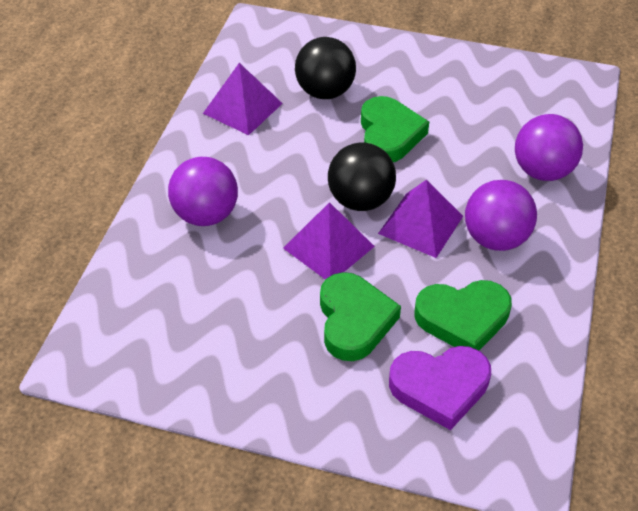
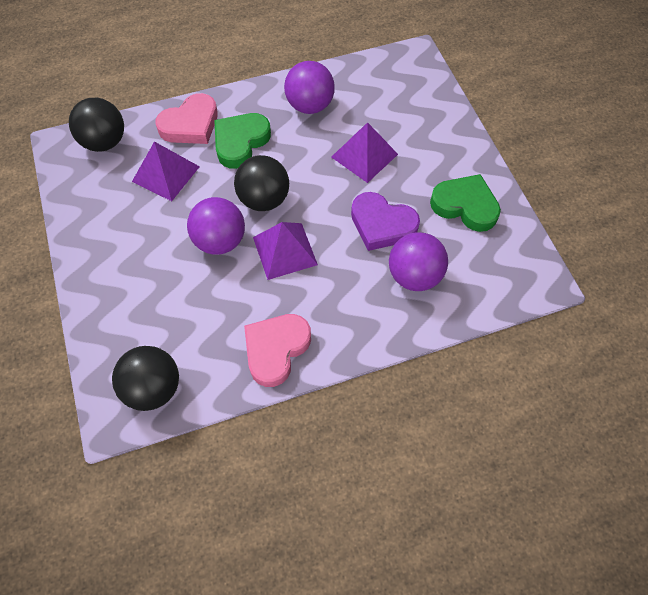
black ball: 2 -> 3
green heart: 3 -> 2
pink heart: 0 -> 2

